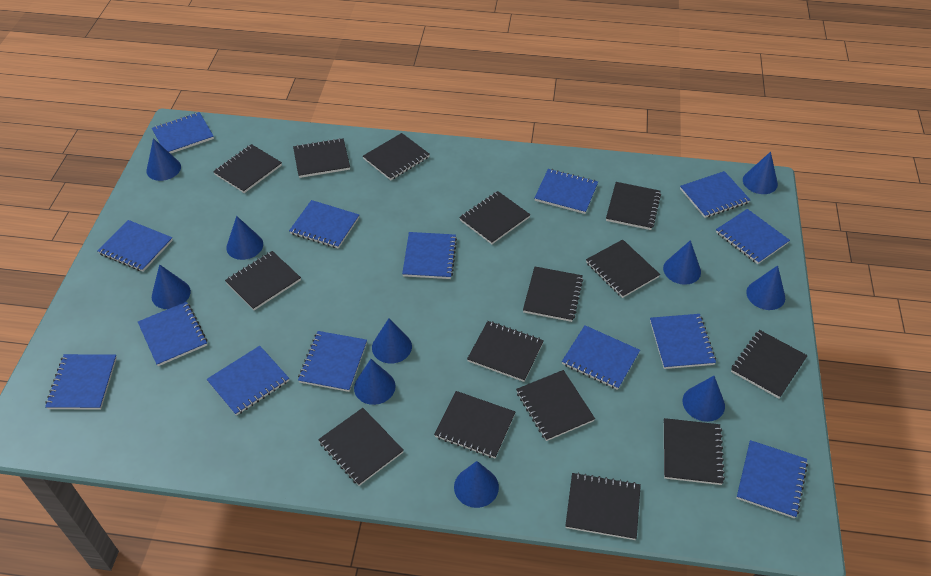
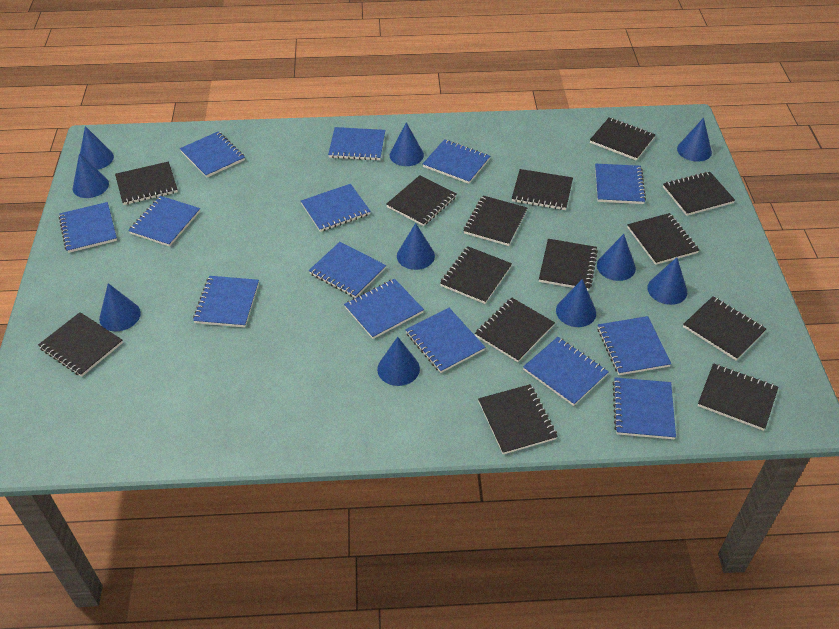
black notebook: 15 -> 14

